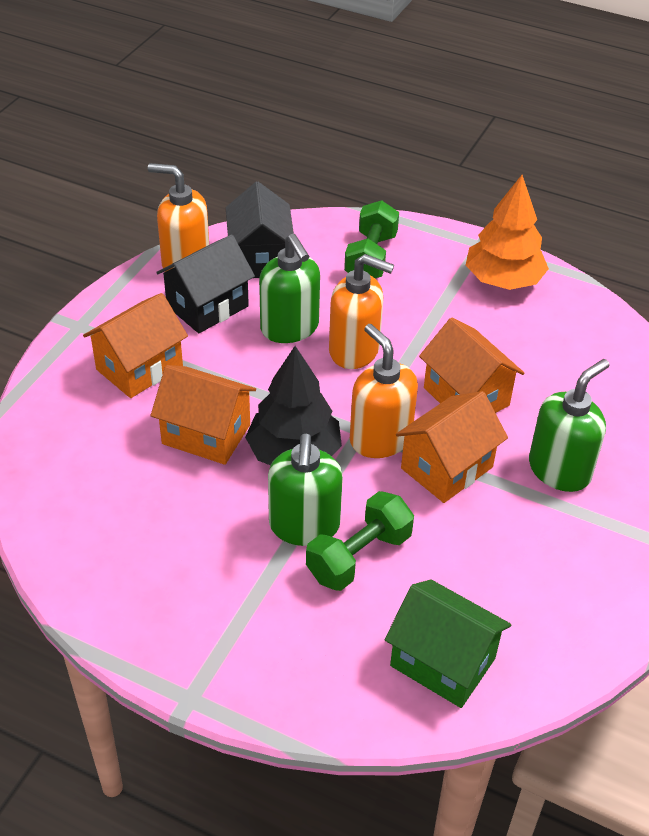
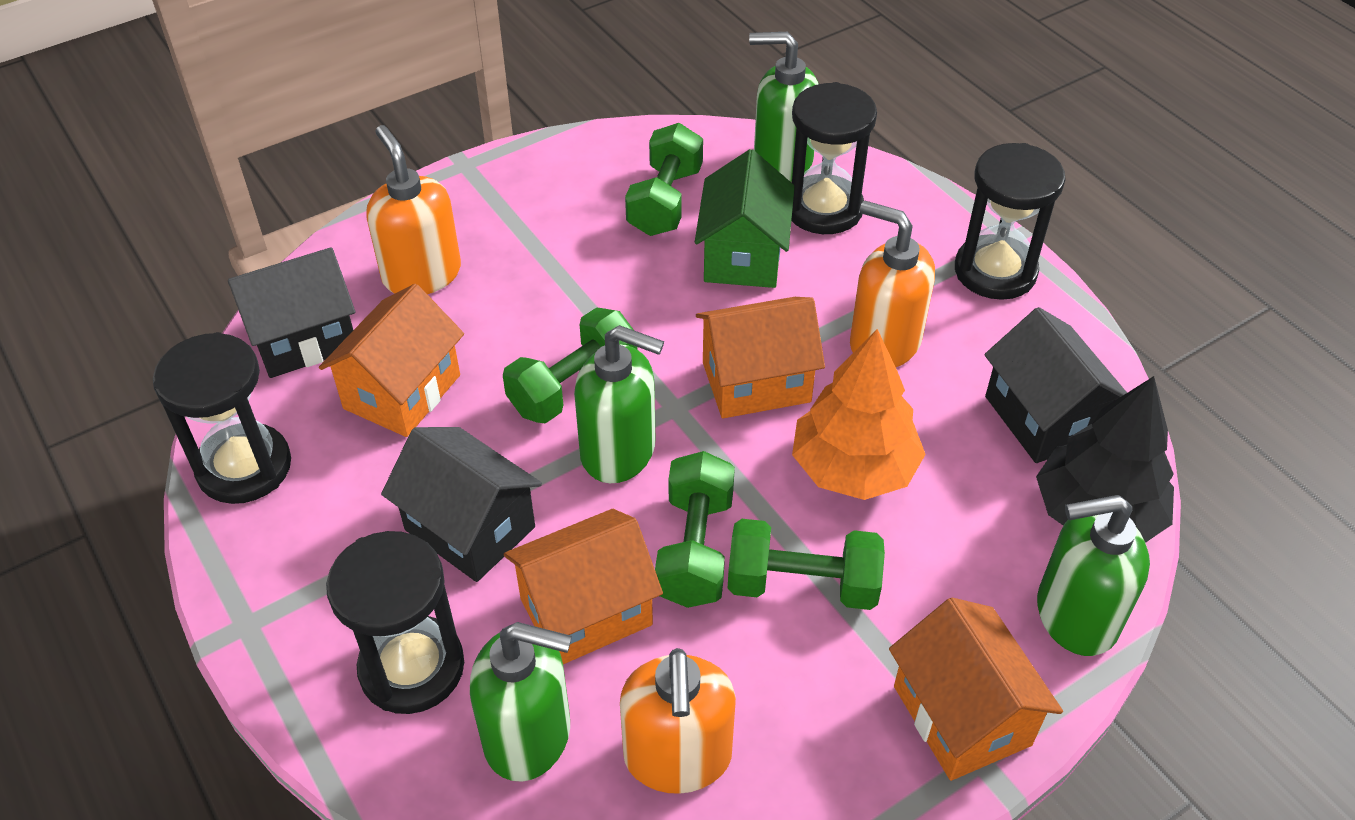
black hourglass: 0 -> 4
black house: 2 -> 3
green dumbbell: 2 -> 4
green soap dispenser: 3 -> 4

